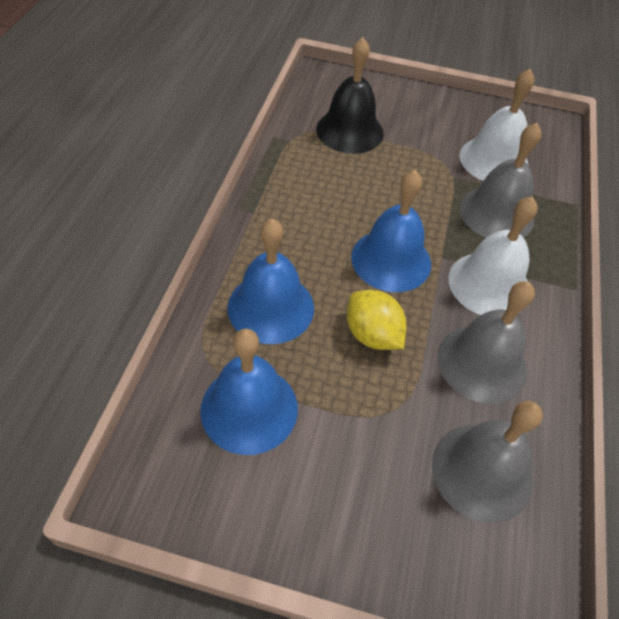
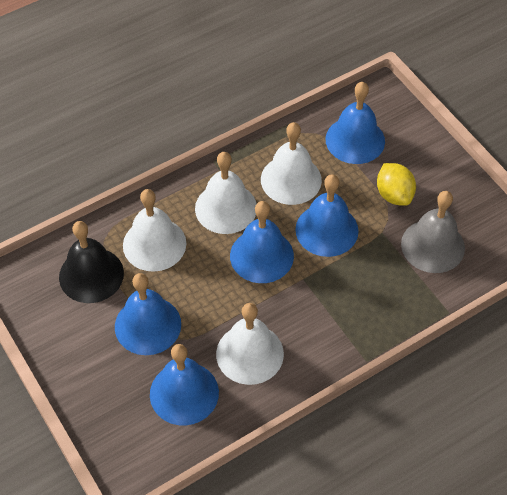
blue bell: 3 -> 5
grey bell: 3 -> 1
white bell: 2 -> 4

